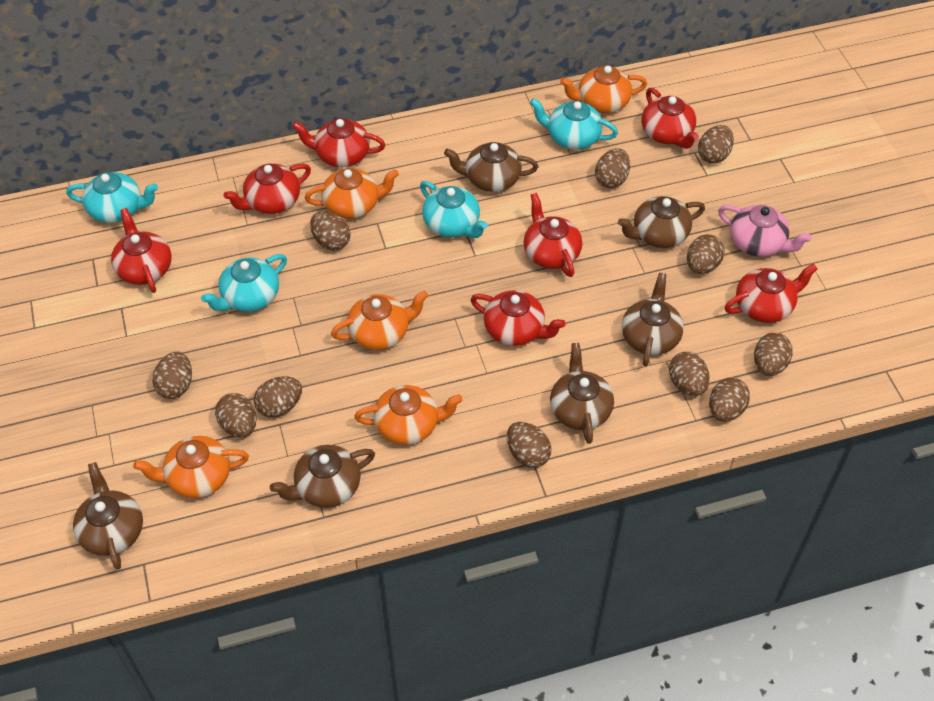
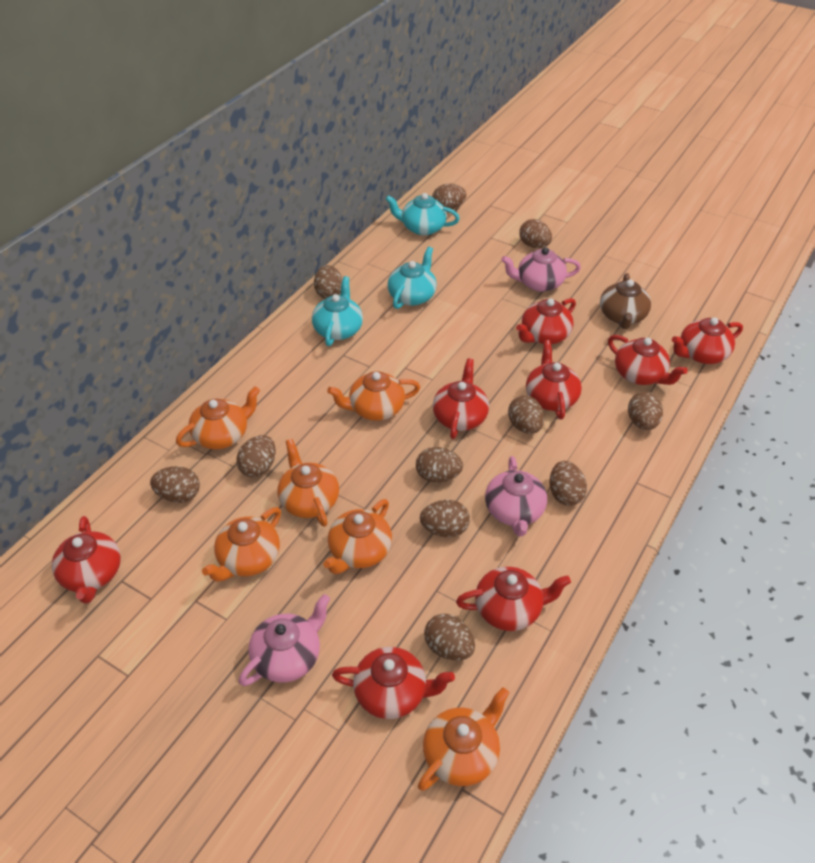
brown teapot: 6 -> 1
orange teapot: 5 -> 6
pink teapot: 1 -> 3
red teapot: 7 -> 8
turquoise teapot: 4 -> 3

